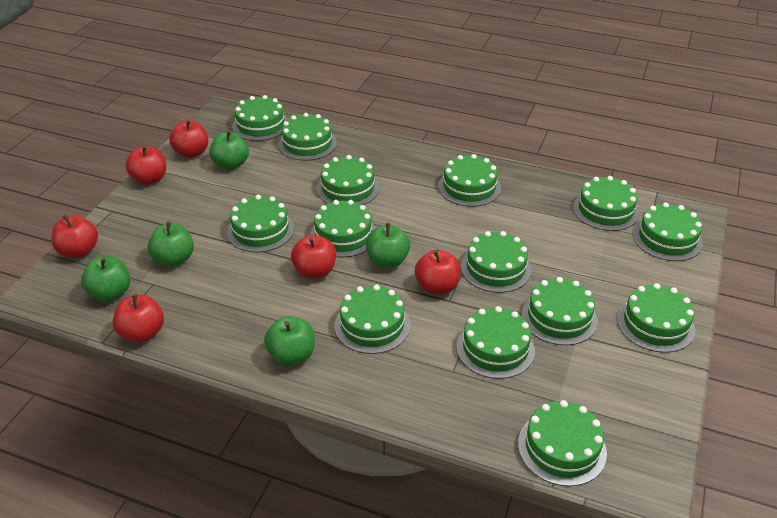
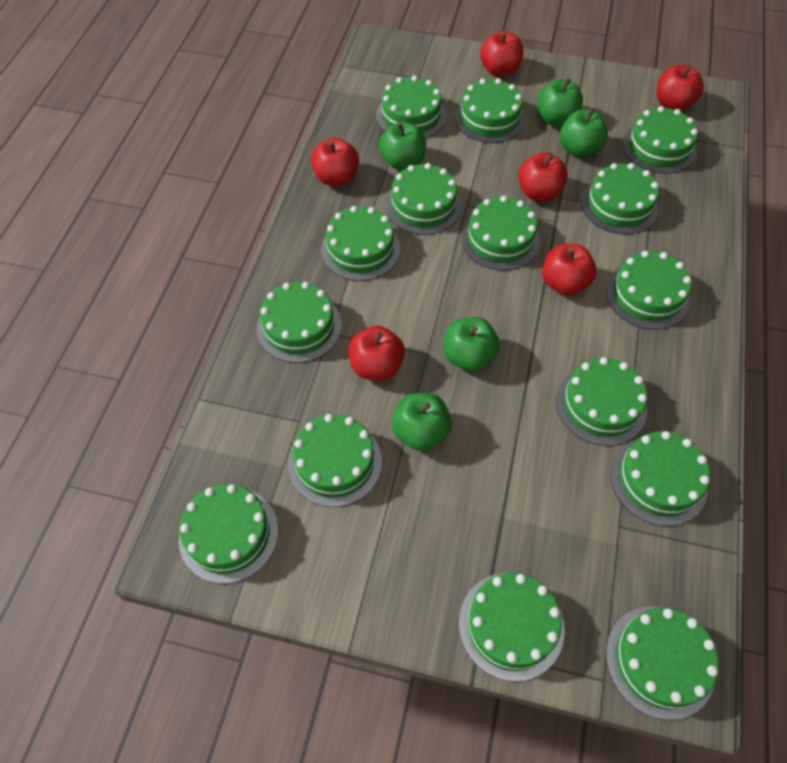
green cake: 14 -> 15

